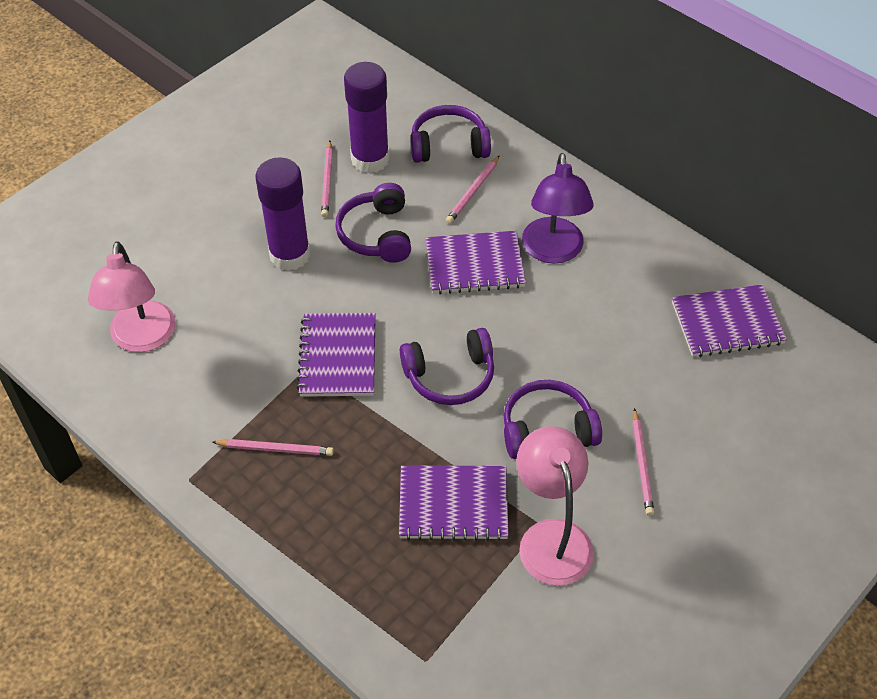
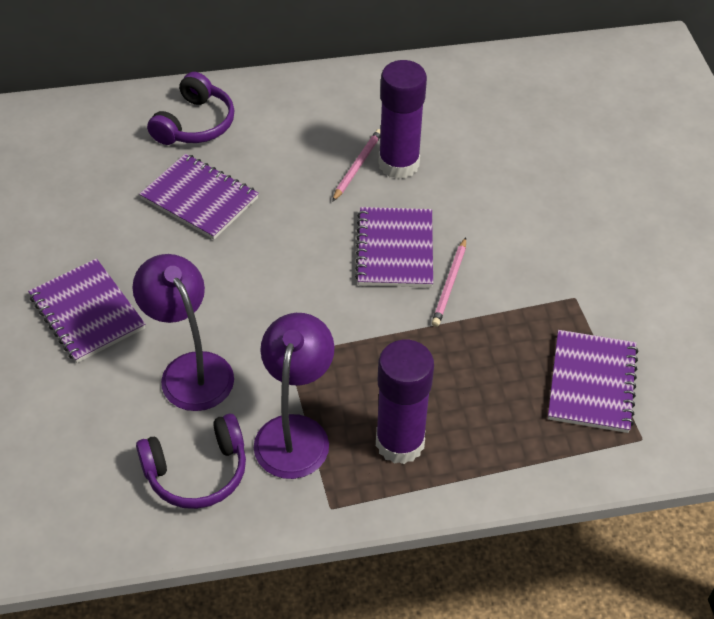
pink lamp: 2 -> 0
pink pencil: 4 -> 2
purple headphones: 4 -> 2
purple lamp: 1 -> 2

